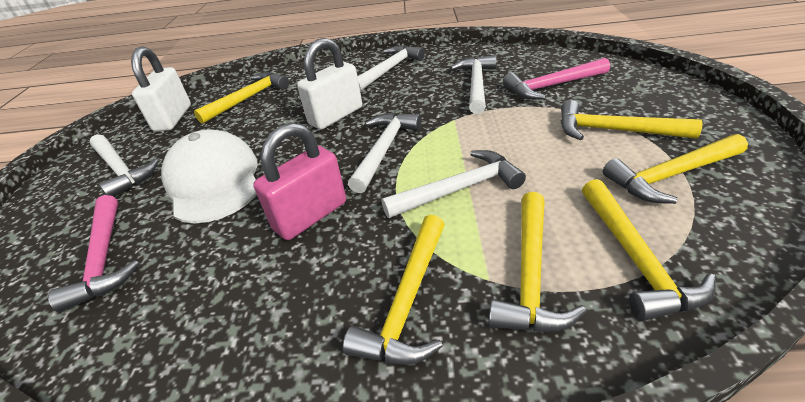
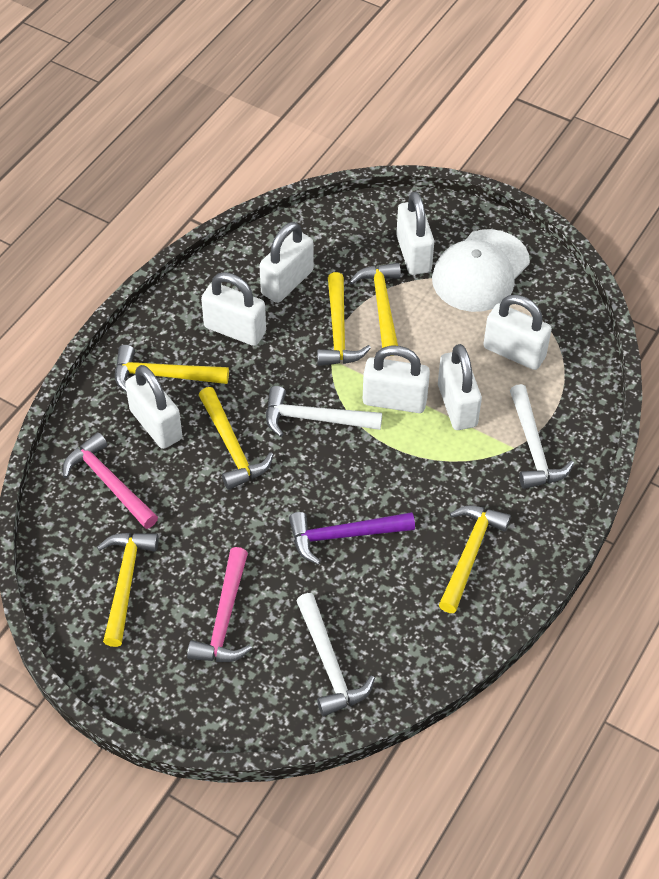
pink padlock: 1 -> 0
purple hammer: 0 -> 1
white hammer: 5 -> 3
white padlock: 2 -> 7

